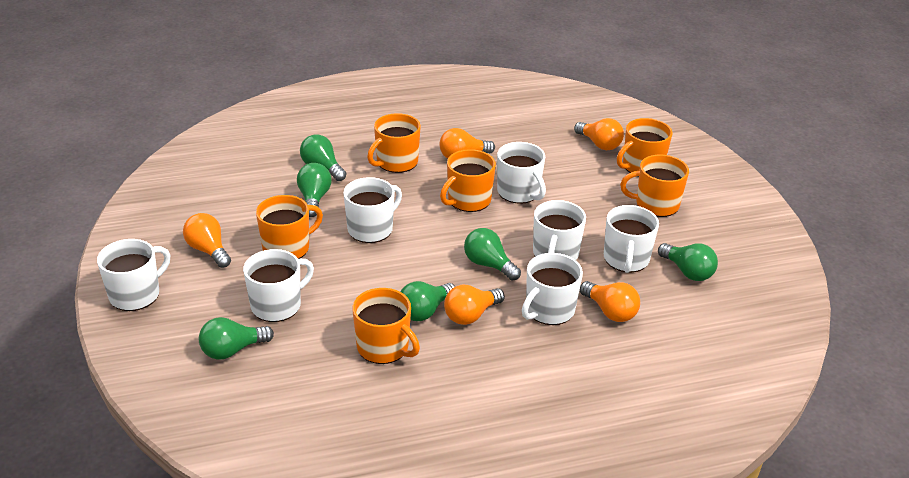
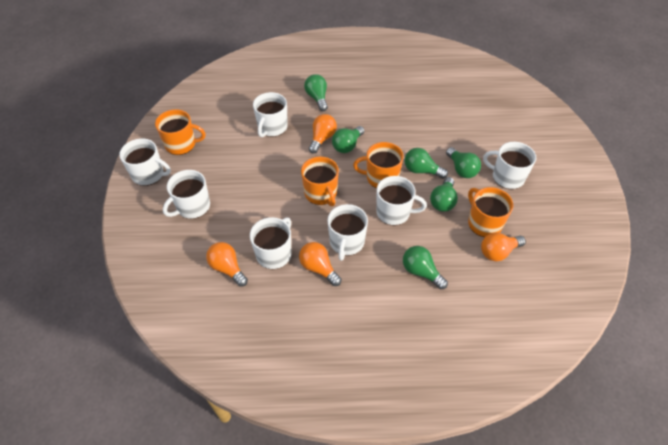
orange light bulb: 5 -> 4
orange mug: 6 -> 4

